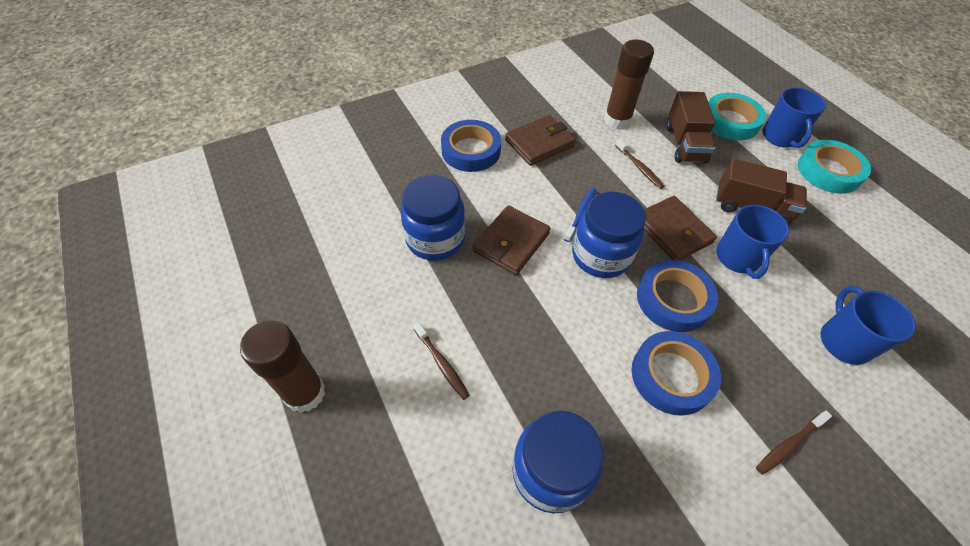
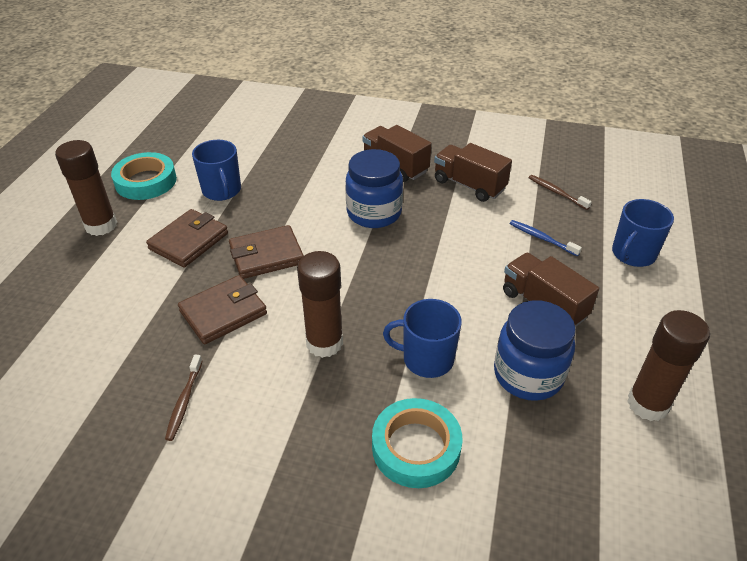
blue jar: 3 -> 2
blue tape: 3 -> 0
brown glue stick: 2 -> 3
brown toothbrush: 3 -> 2
brown truck: 2 -> 3

